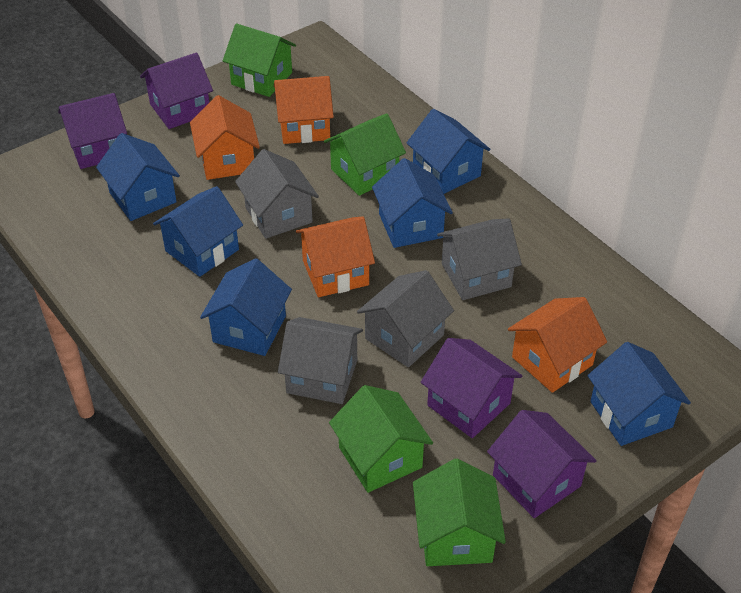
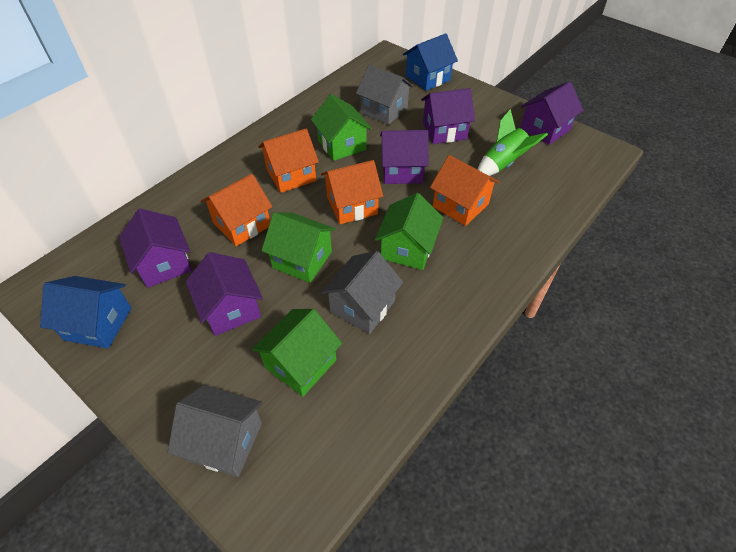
blue house: 6 -> 2
green rocket: 0 -> 1
grey house: 4 -> 3
purple house: 4 -> 5

